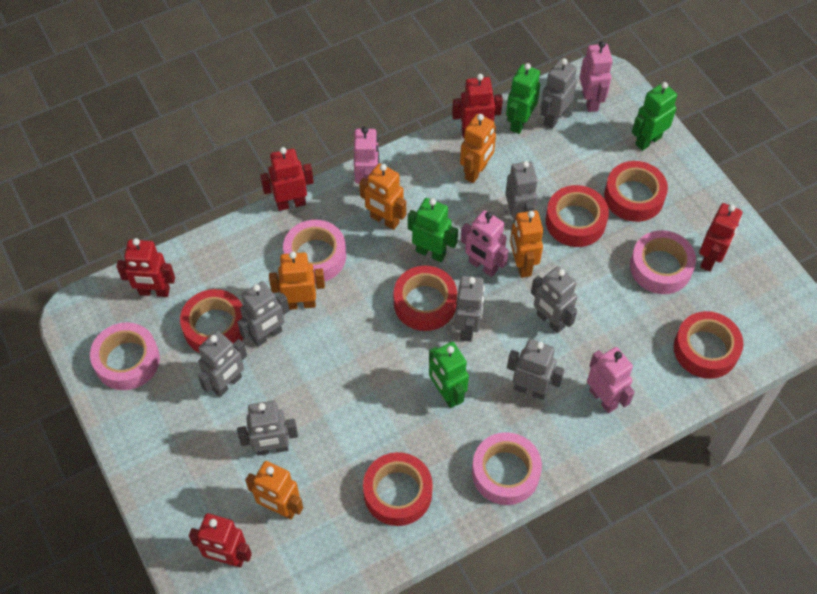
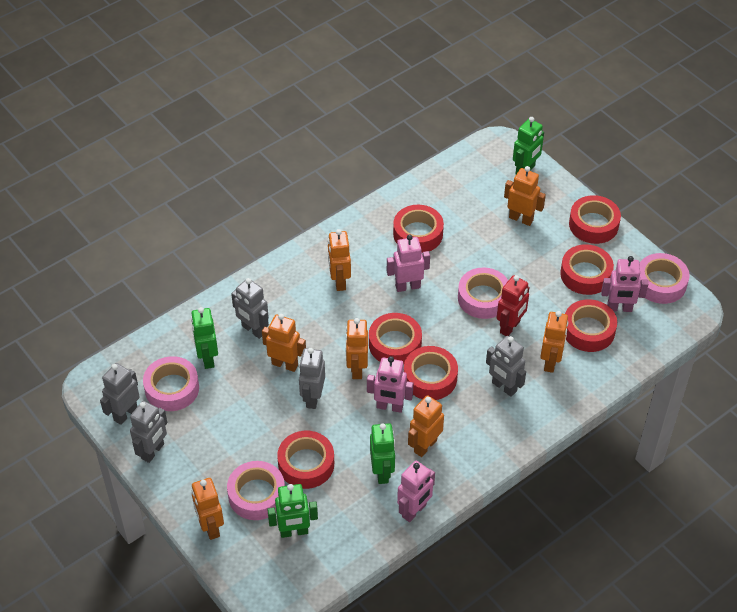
grey robot: 8 -> 5
orange robot: 5 -> 7
red robot: 5 -> 1
red tape: 6 -> 7

